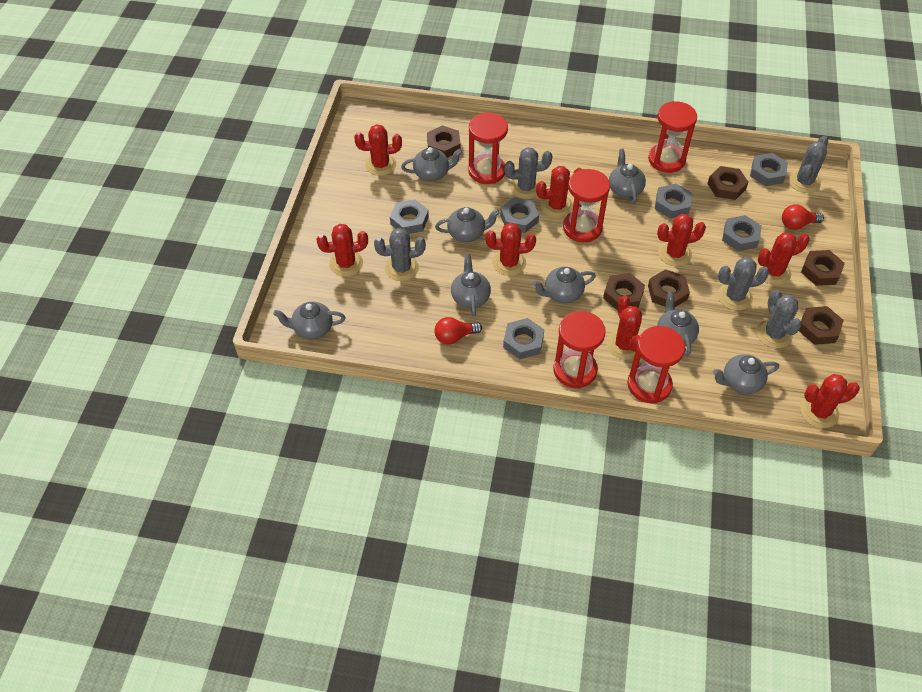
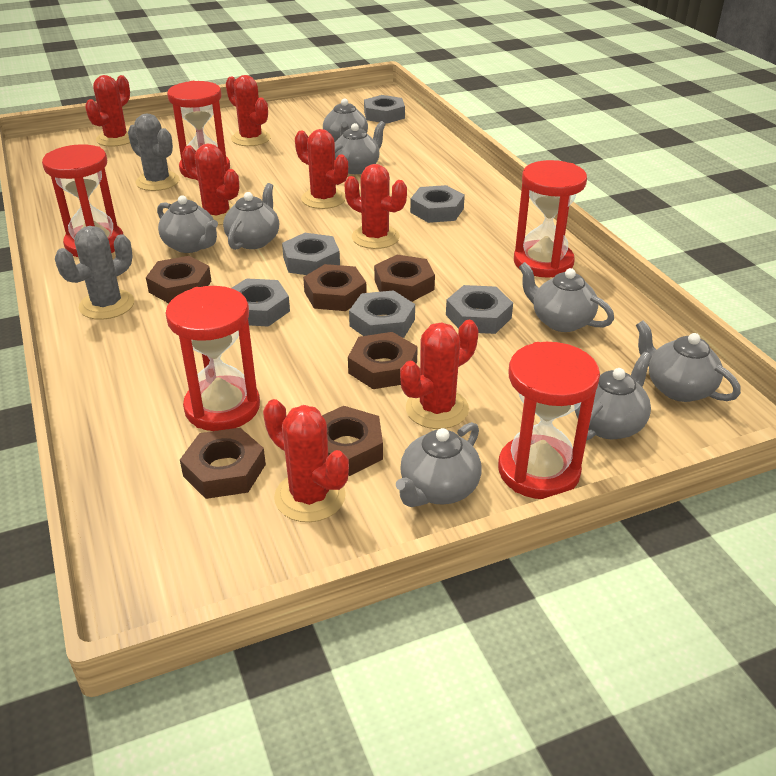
grey cactus: 5 -> 2
red cactus: 8 -> 7
red light bulb: 2 -> 0

